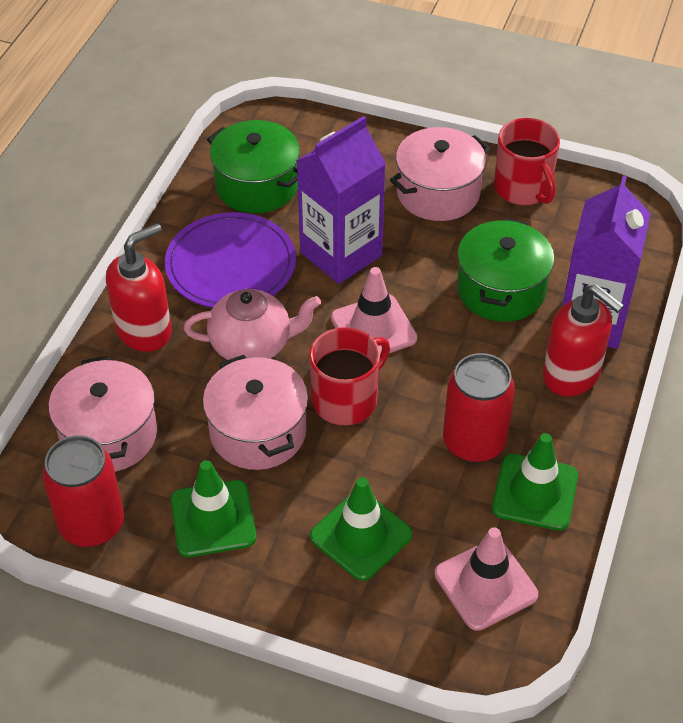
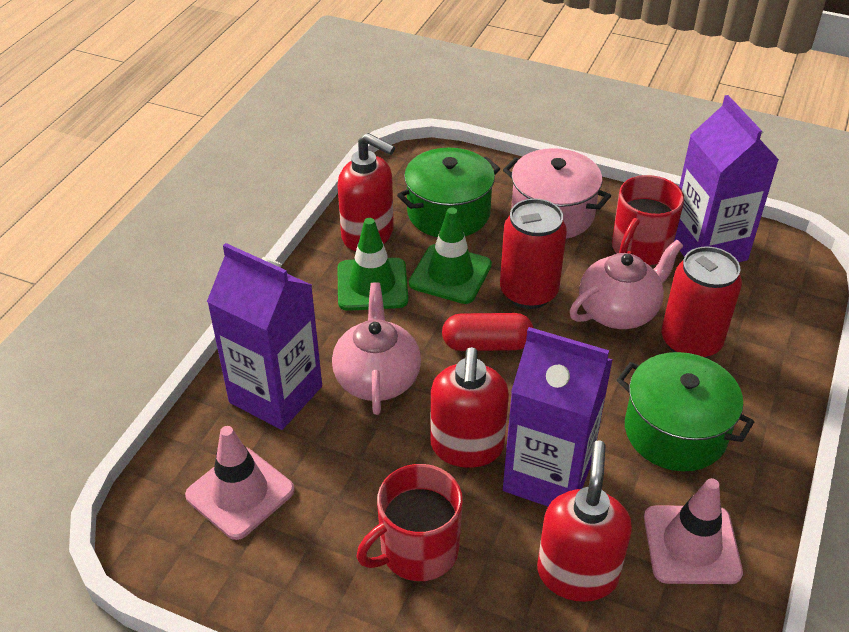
green traffic cone: 3 -> 2
pink pot: 3 -> 1
pink teapot: 1 -> 2
purple carton: 2 -> 3
purple plate: 1 -> 0
red capsule: 0 -> 1
red soap dispenser: 2 -> 3

